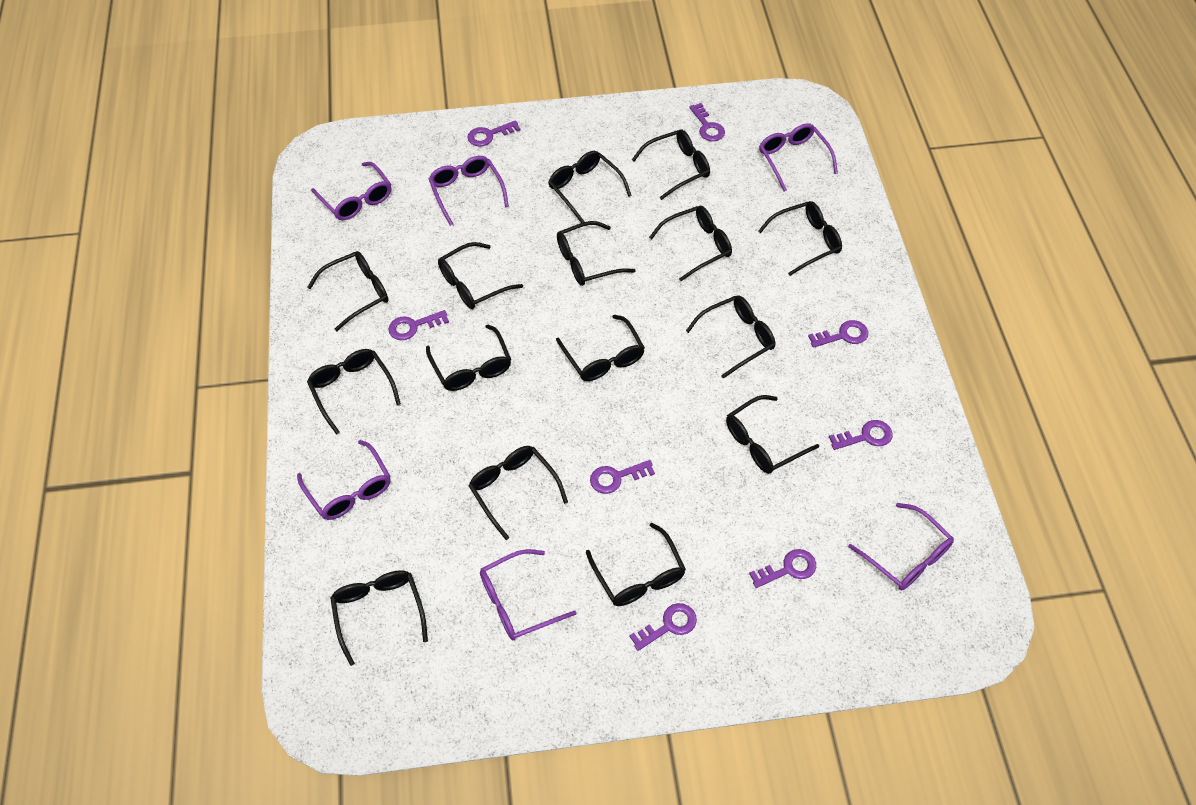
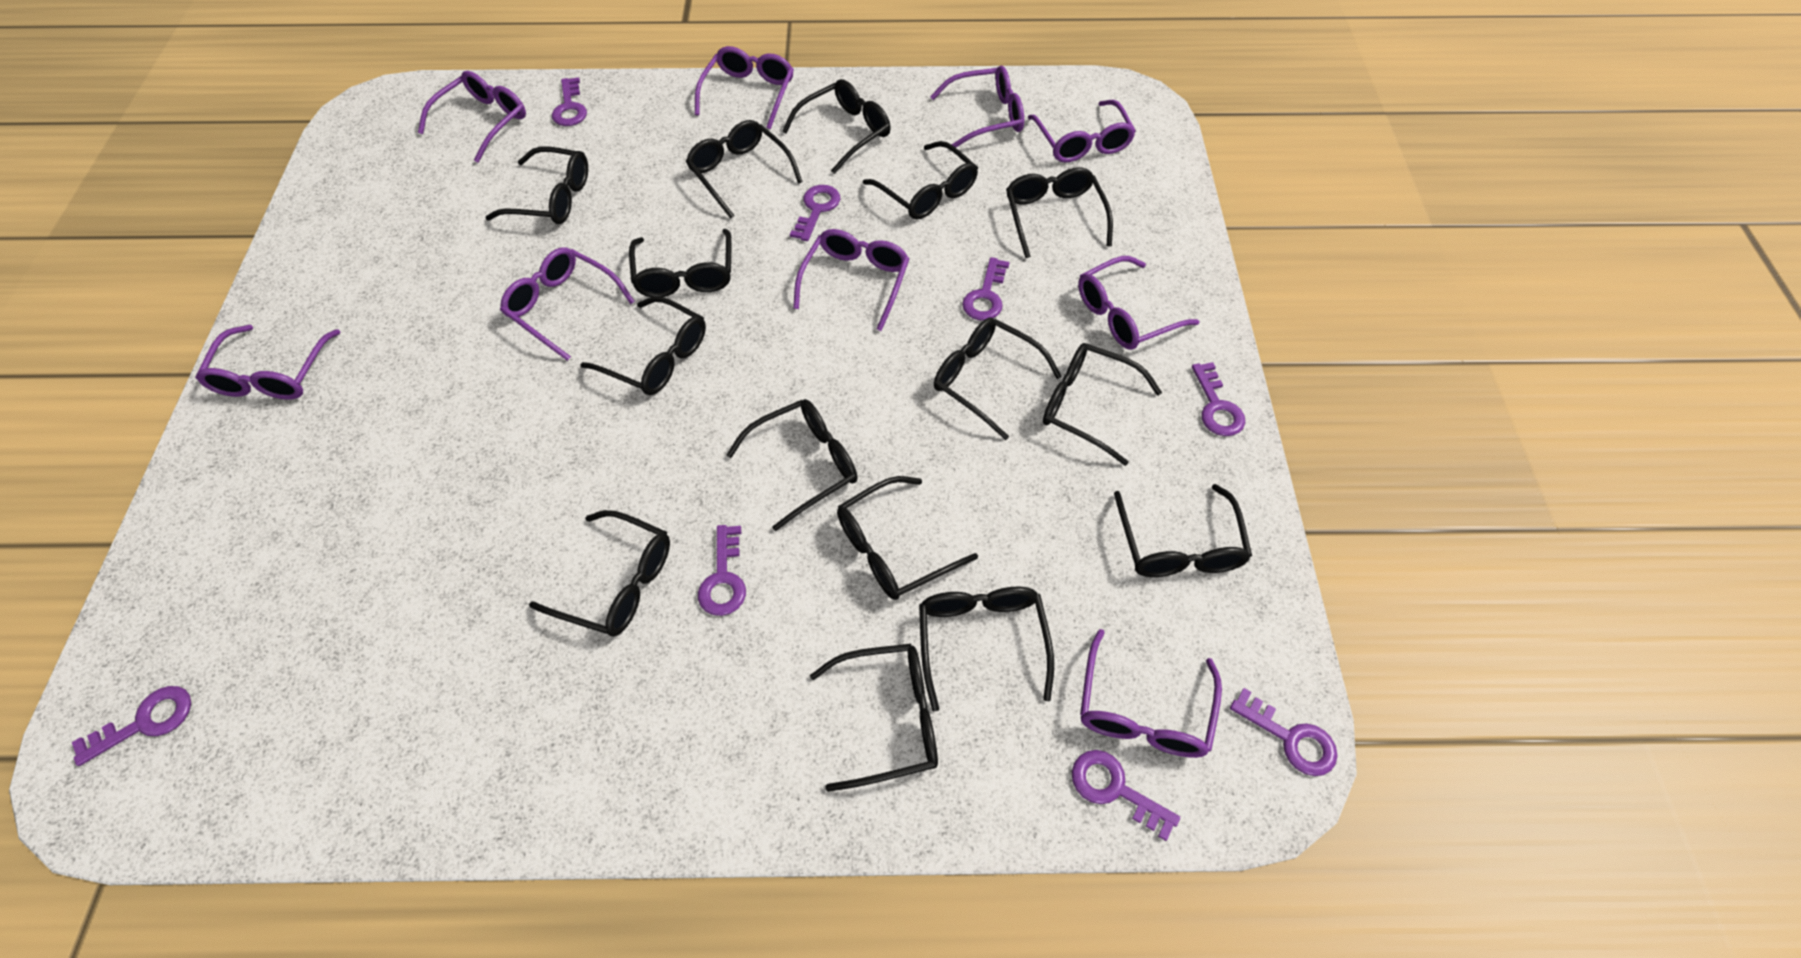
purple glasses: 6 -> 9

